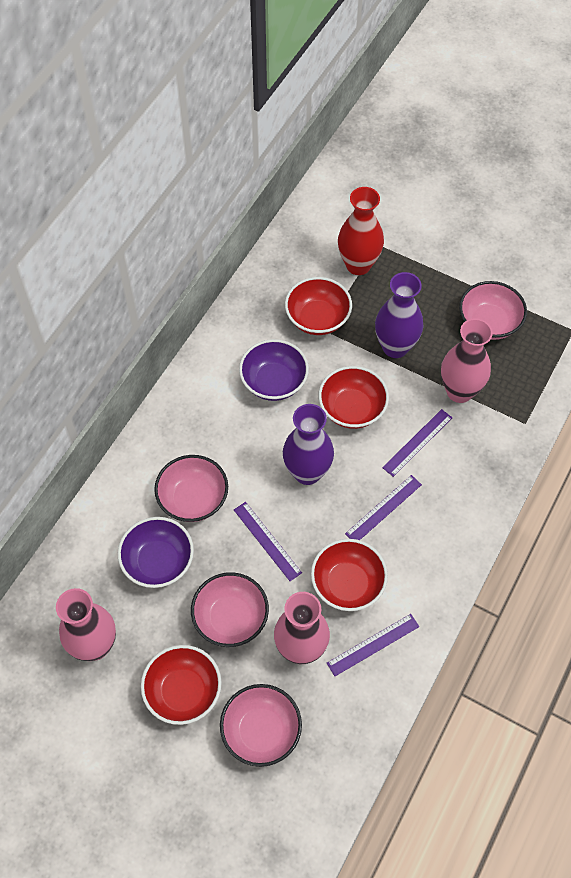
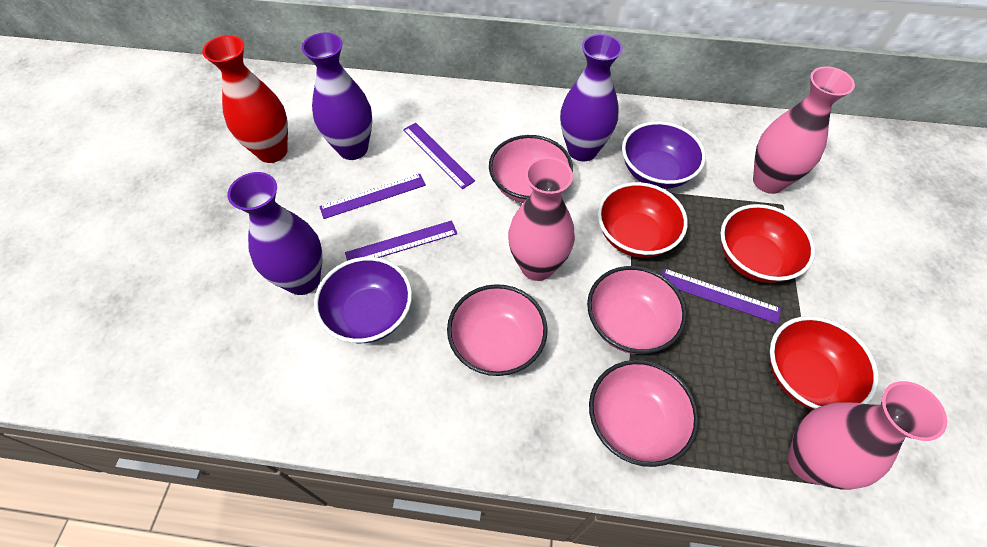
purple vase: 2 -> 3
red bowl: 4 -> 3

